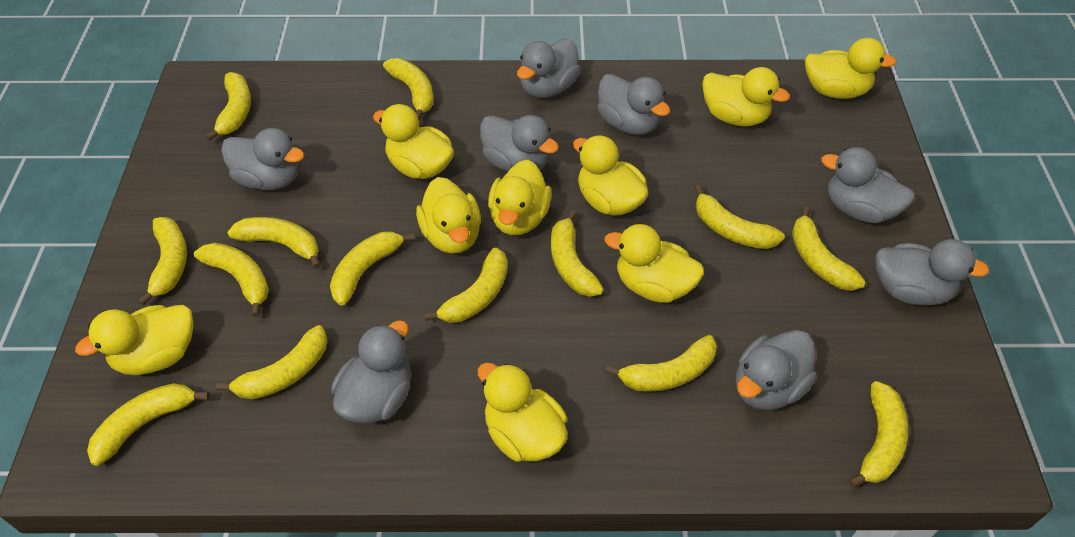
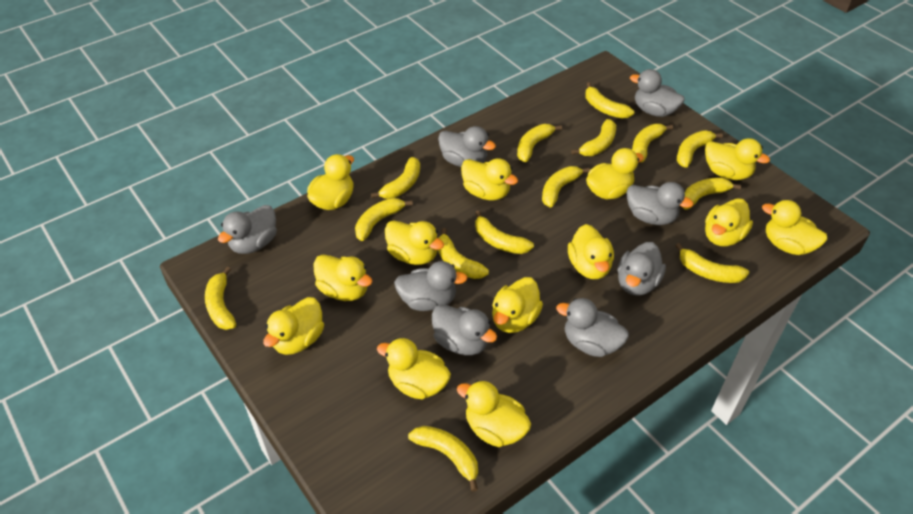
yellow duck: 9 -> 13

